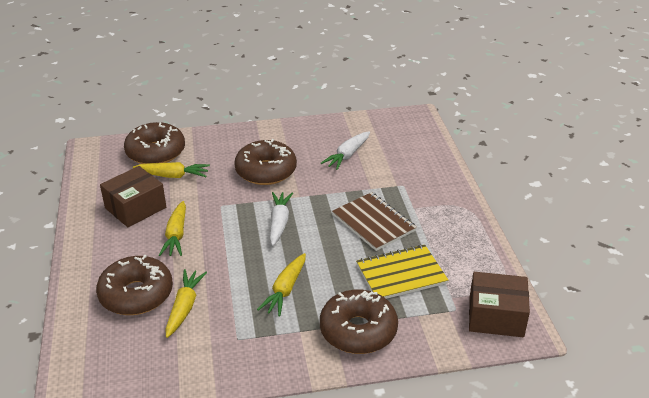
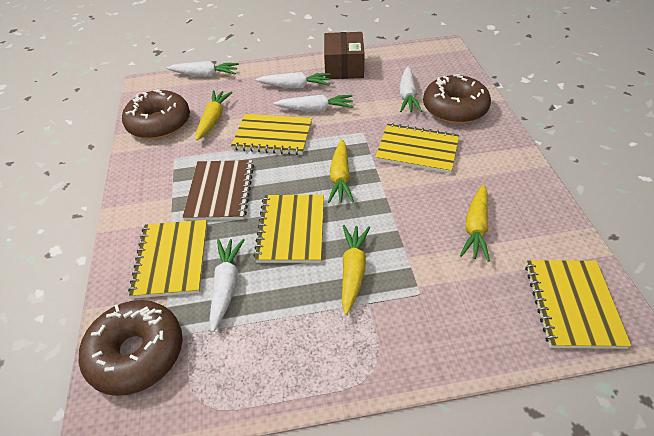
brown box: 2 -> 1
brown donut: 4 -> 3
white carrot: 2 -> 5
yellow notebook: 1 -> 5

